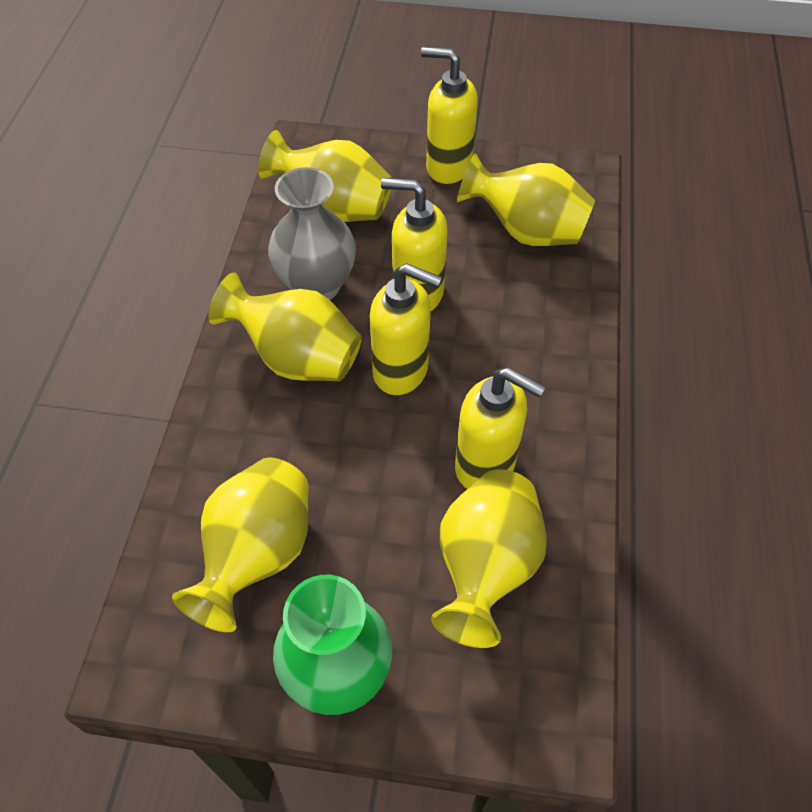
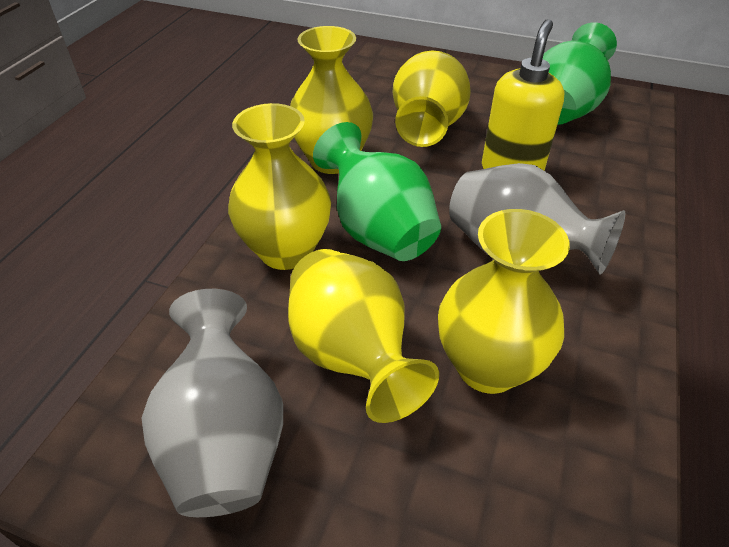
green vase: 1 -> 2
grey vase: 1 -> 2
yellow soap dispenser: 4 -> 1

